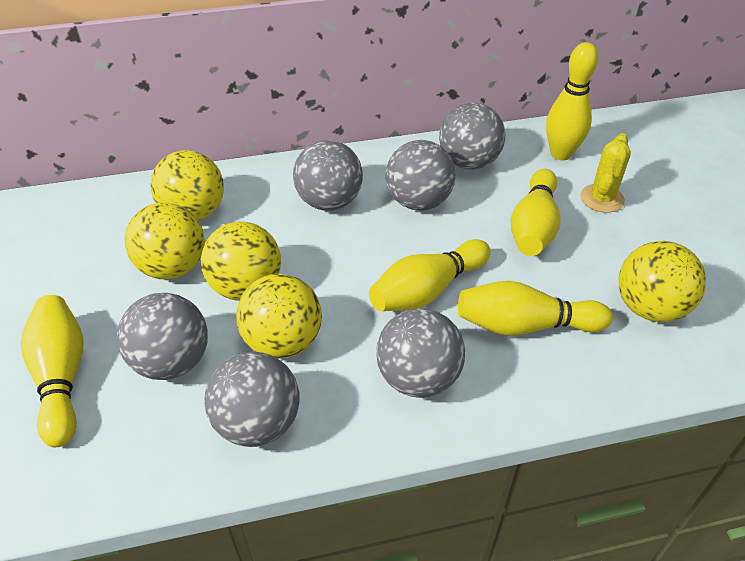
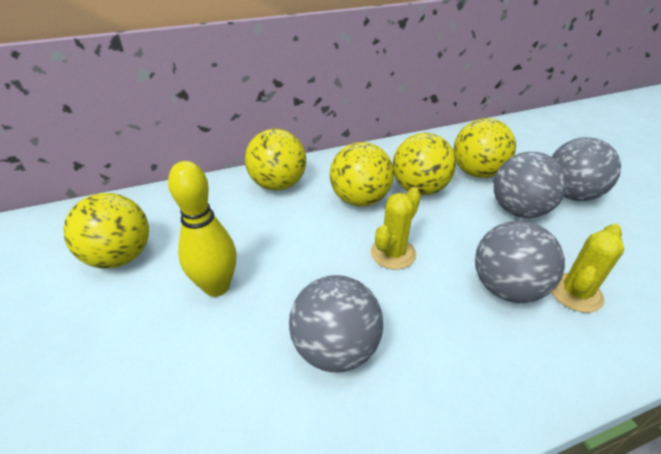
grey ball: 6 -> 4
yellow bowling pin: 5 -> 1
yellow cactus: 1 -> 2

